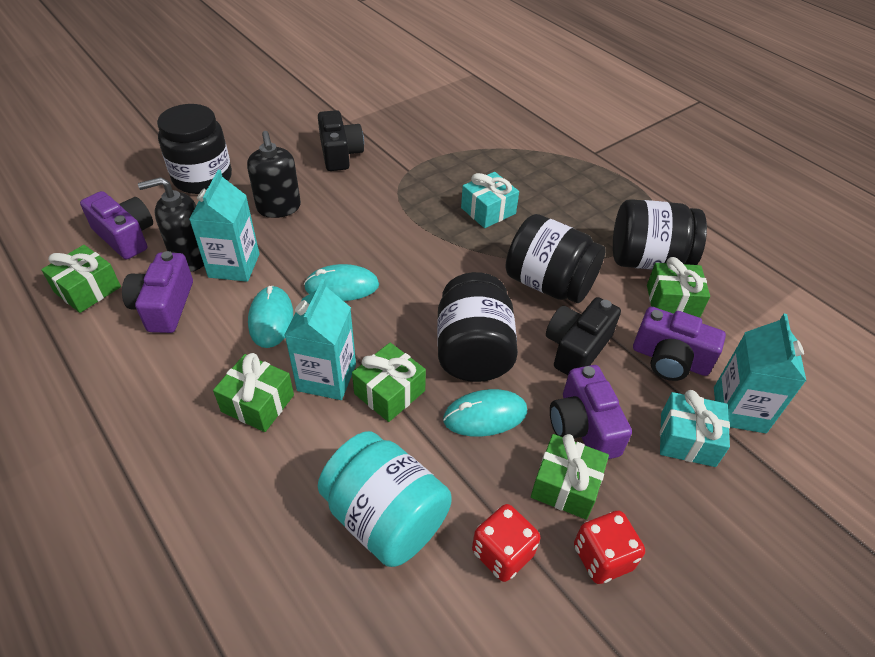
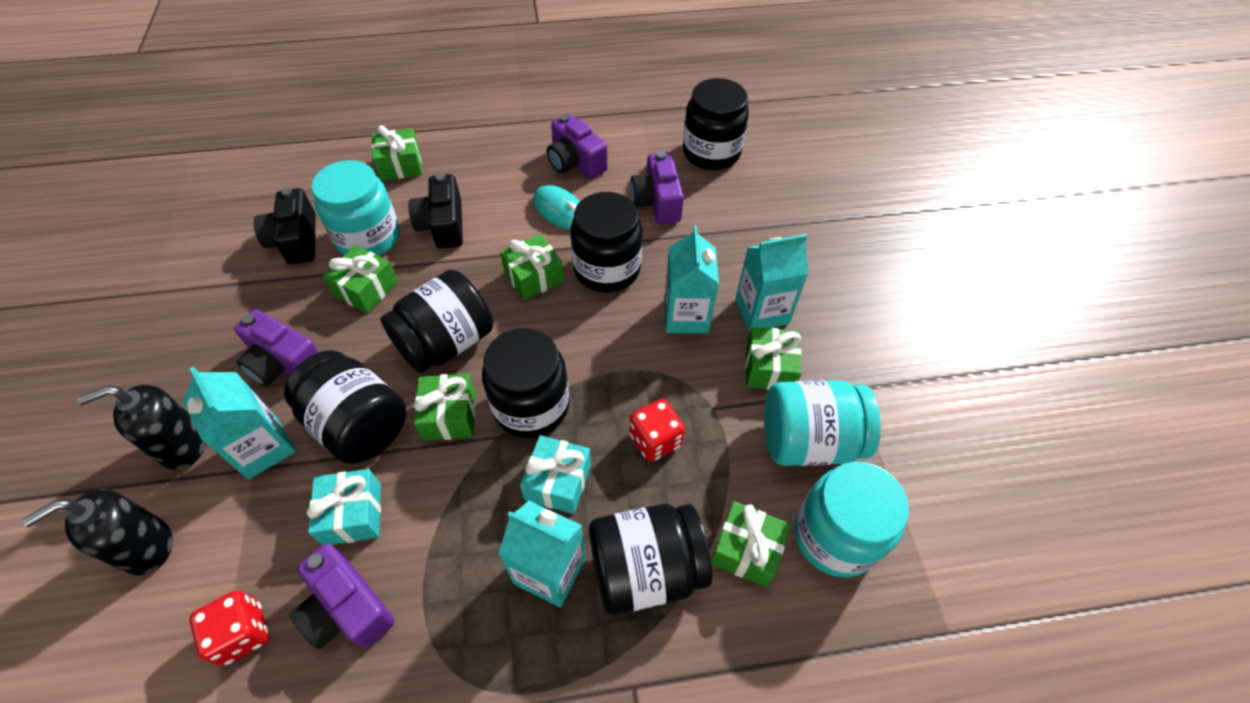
black jar: 4 -> 6
green gift: 5 -> 6
turquoise carton: 3 -> 4
turquoise jar: 1 -> 3
turquoise mouse: 3 -> 1

